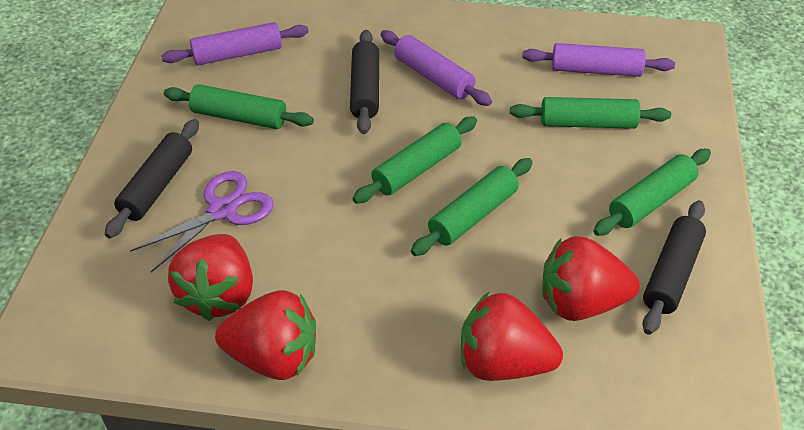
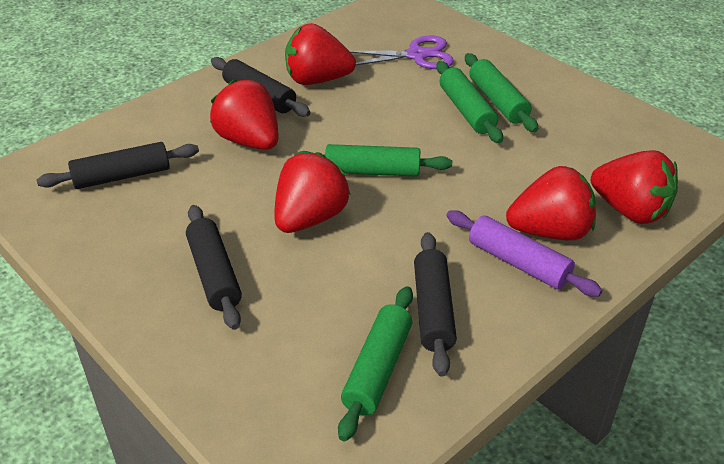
black rolling pin: 3 -> 4
green rolling pin: 5 -> 4
purple rolling pin: 3 -> 1
red strawberry: 4 -> 5

